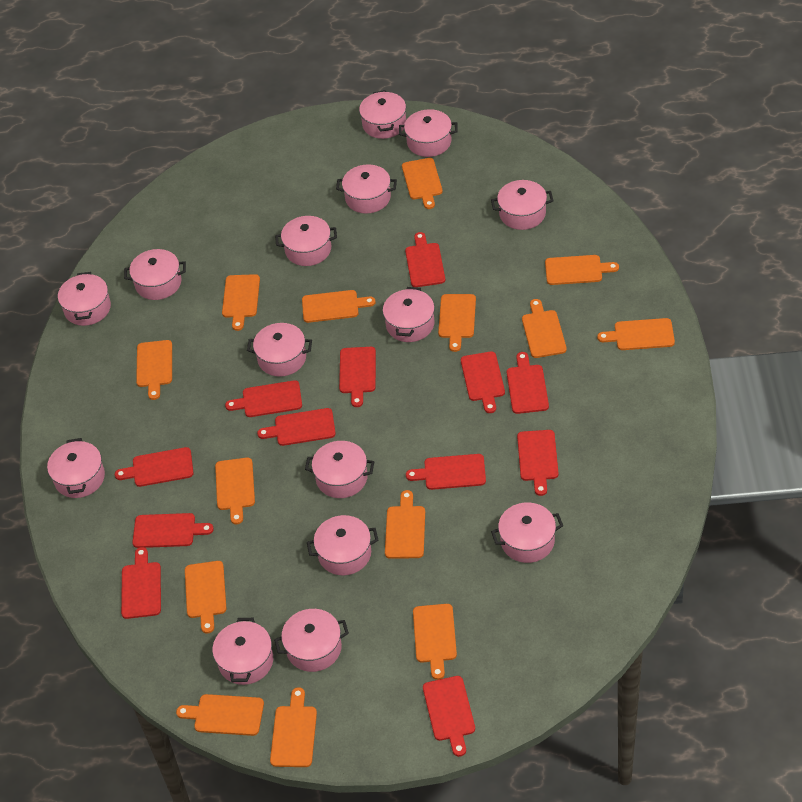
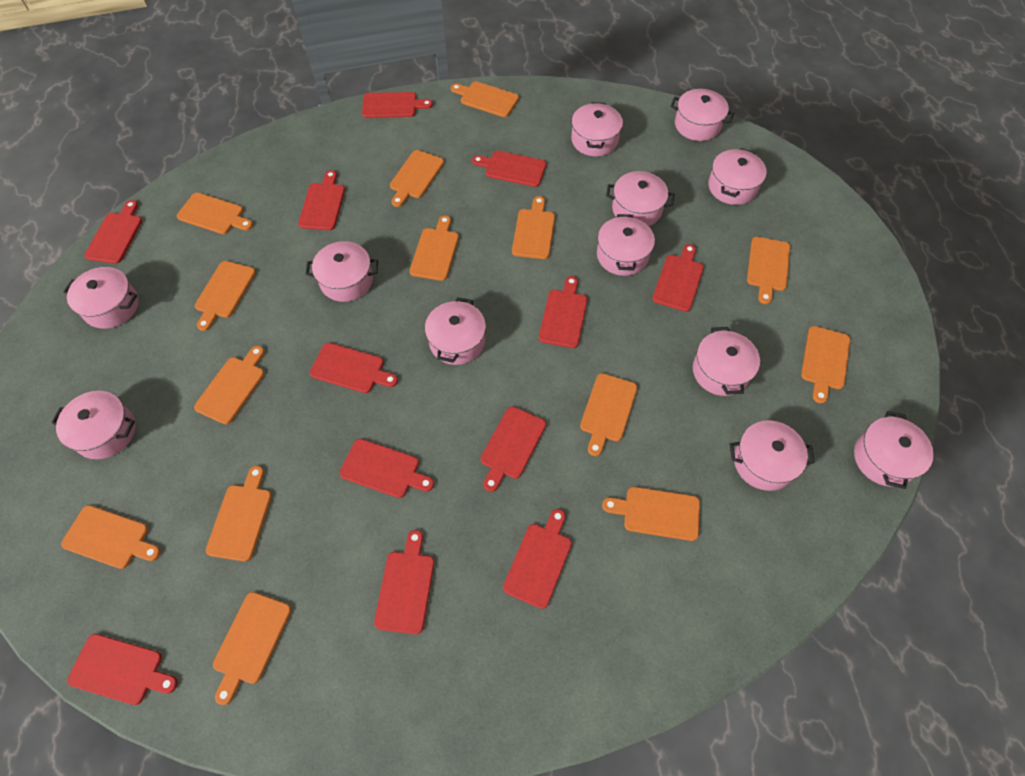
pink pot: 15 -> 12

